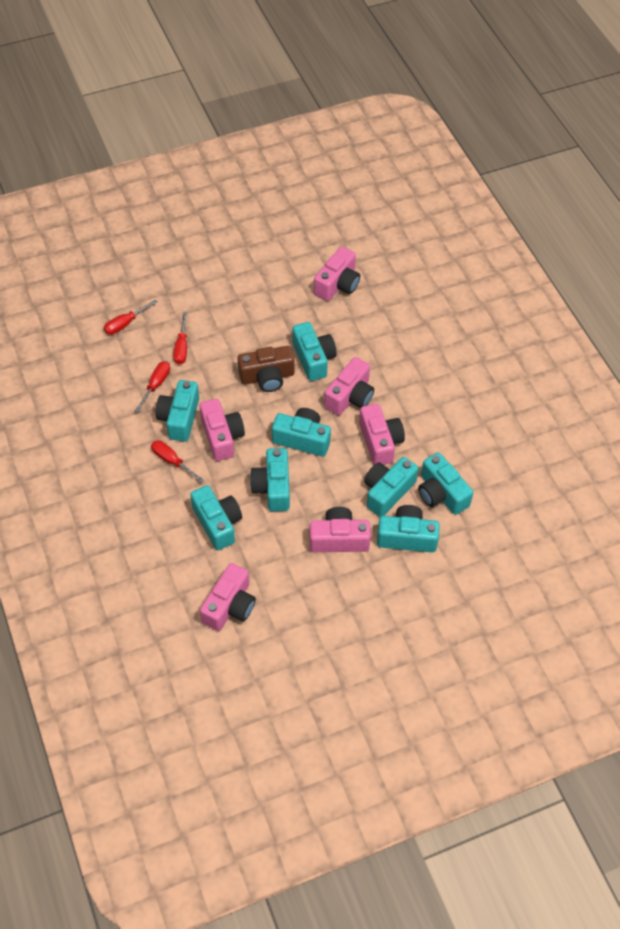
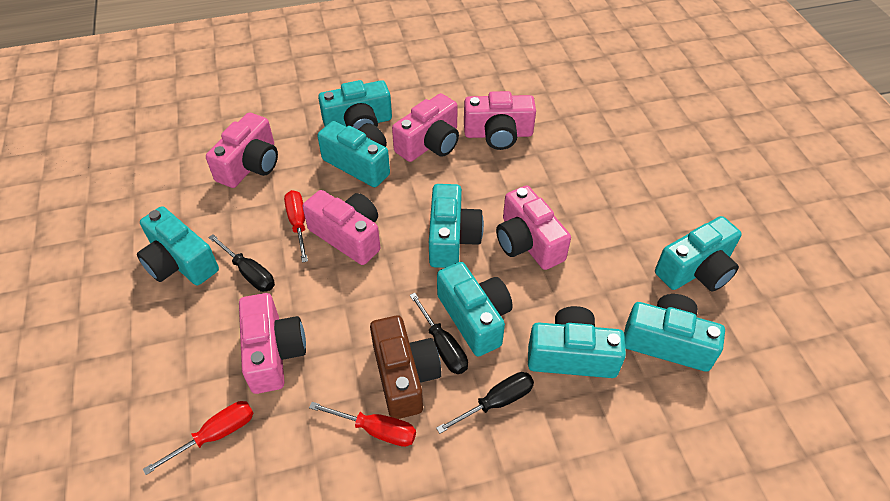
black screwdriver: 0 -> 3
red screwdriver: 4 -> 3

